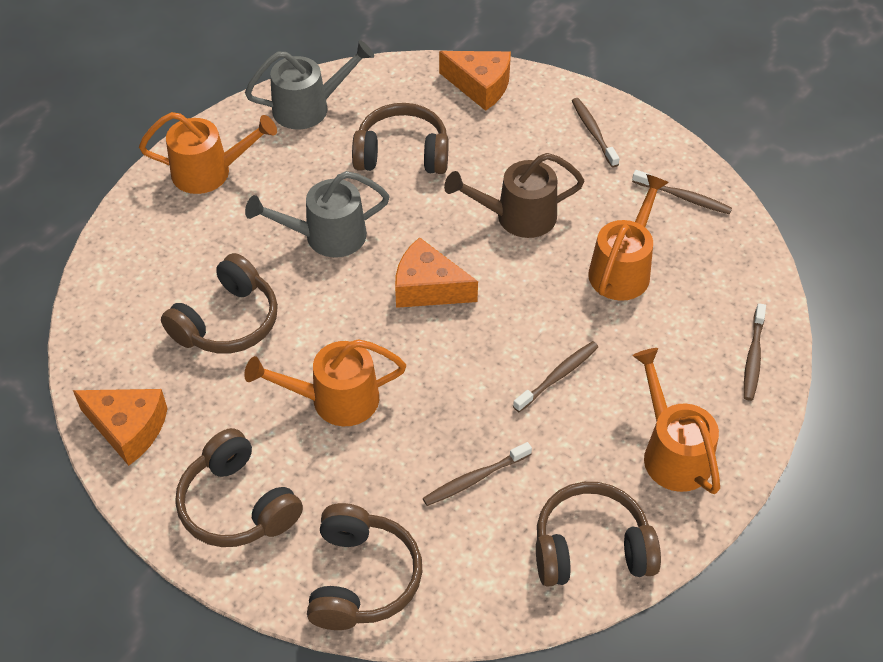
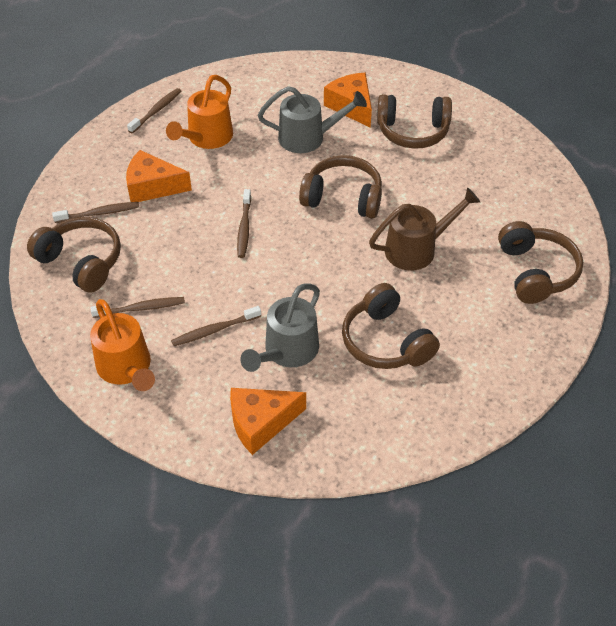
orange watering can: 4 -> 2

